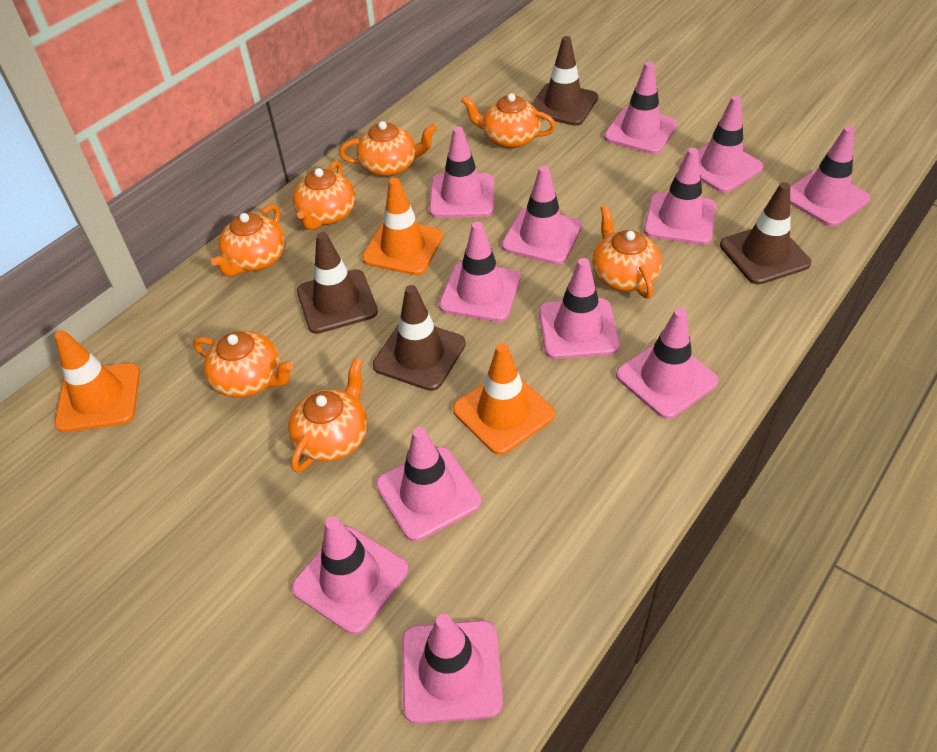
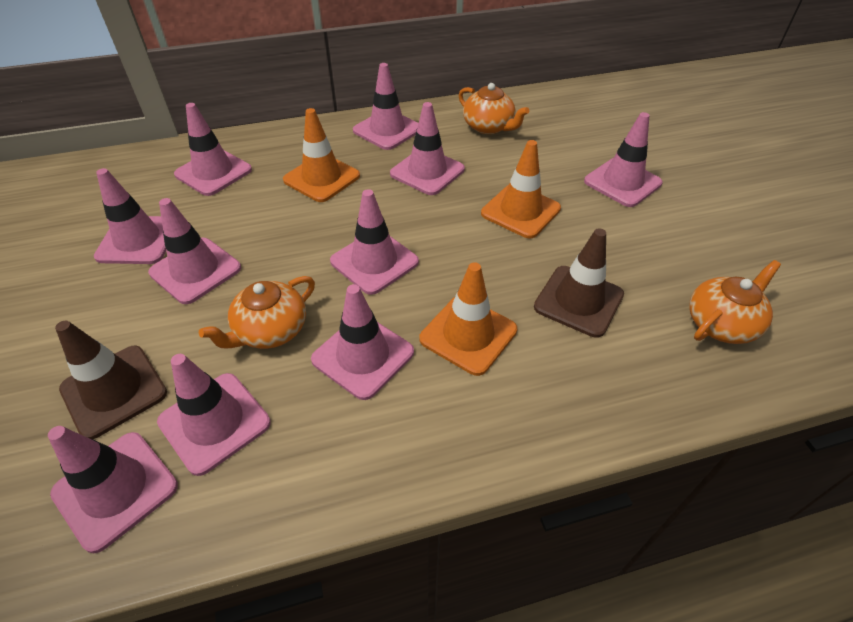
brown traffic cone: 4 -> 2
orange teapot: 7 -> 3
pink traffic cone: 12 -> 10

